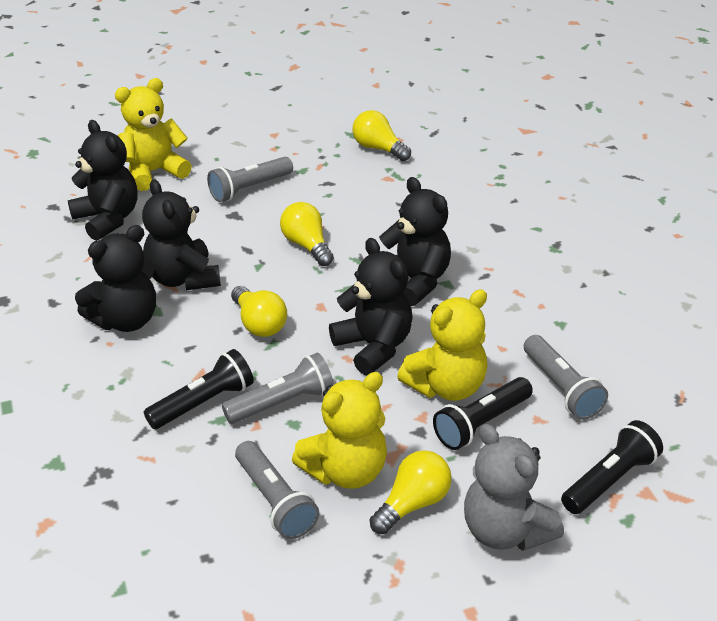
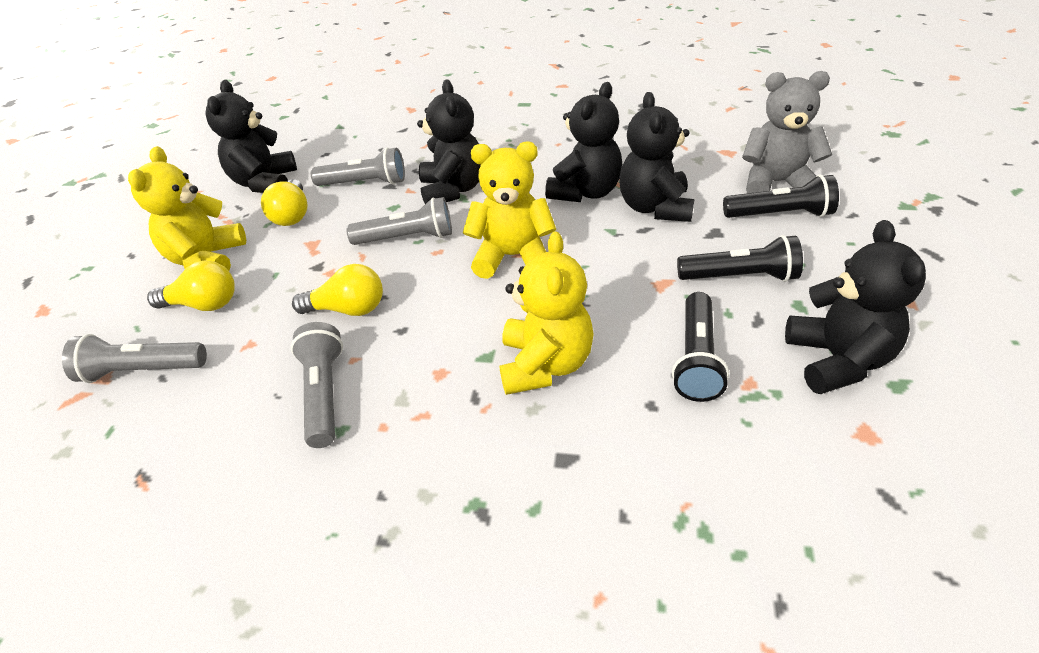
yellow light bulb: 4 -> 3

